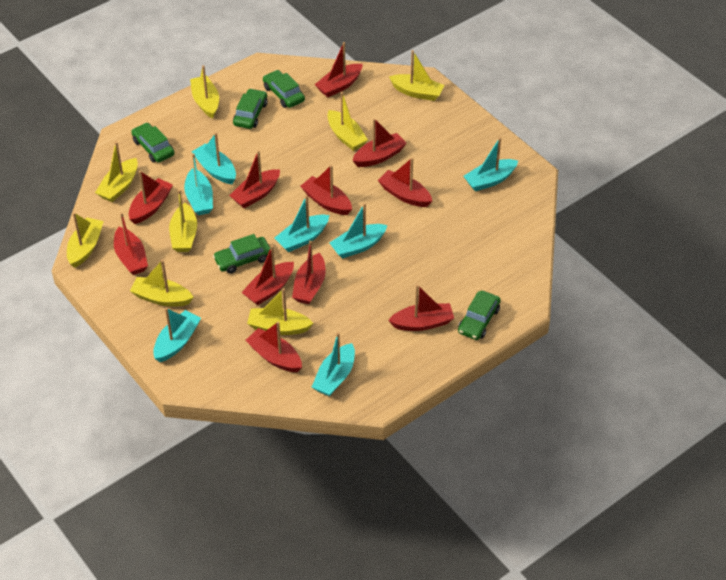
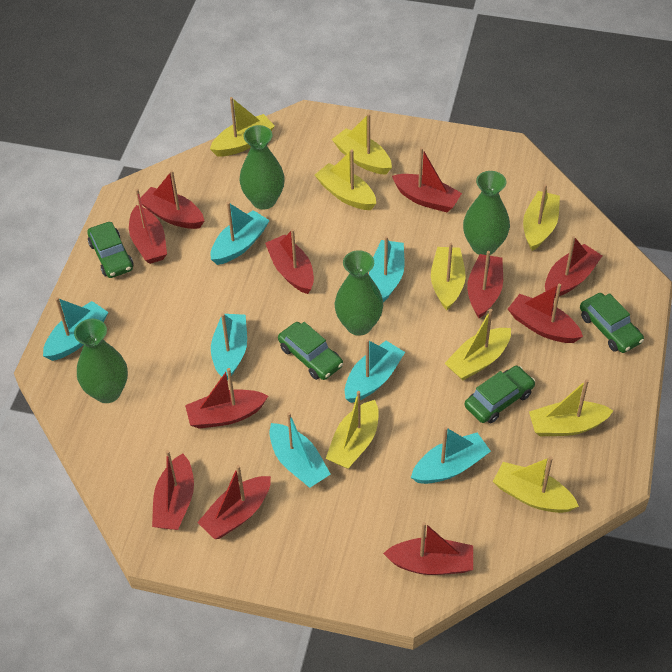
green car: 5 -> 4
green vase: 0 -> 4
yellow boat: 8 -> 9

